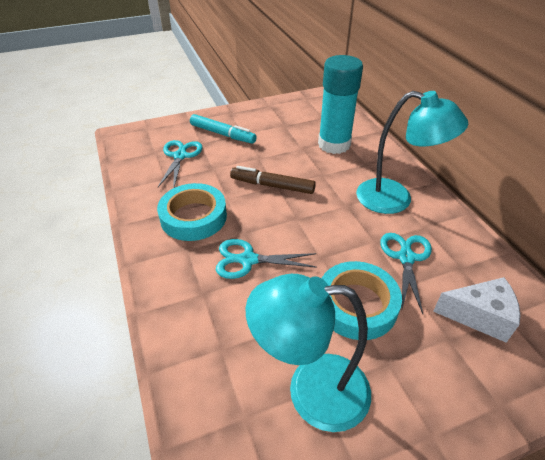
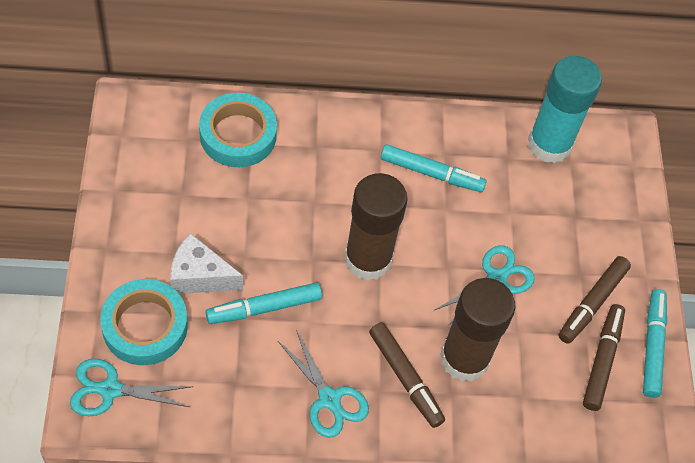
brown glue stick: 0 -> 2
brown marker: 1 -> 3
turquoise lamp: 2 -> 0
turquoise marker: 1 -> 3

